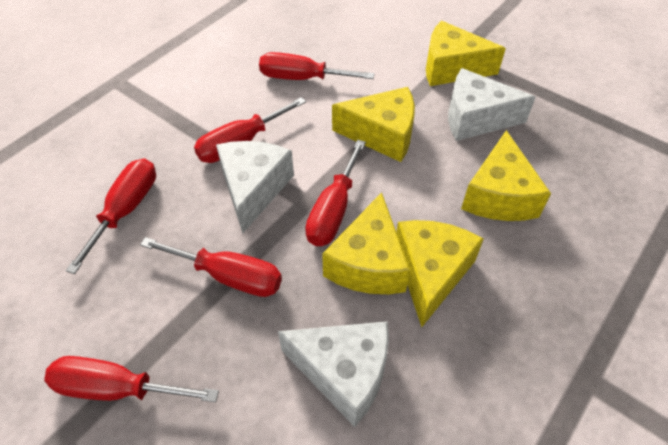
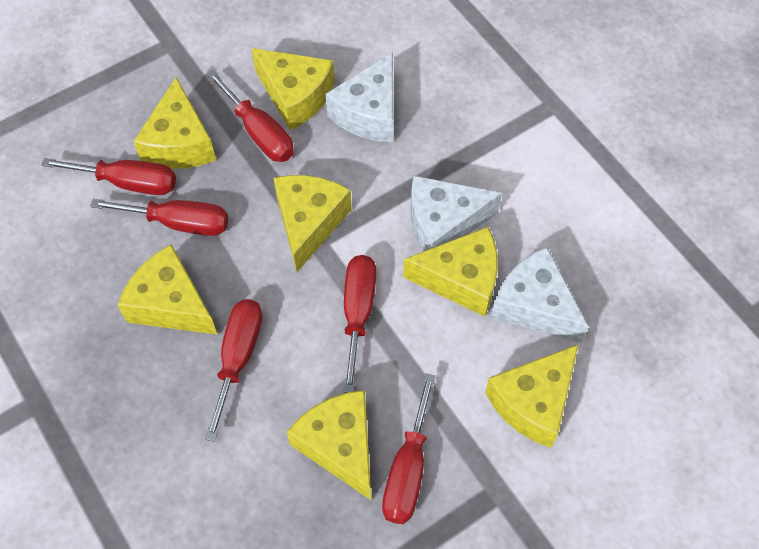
yellow cheese: 5 -> 7

